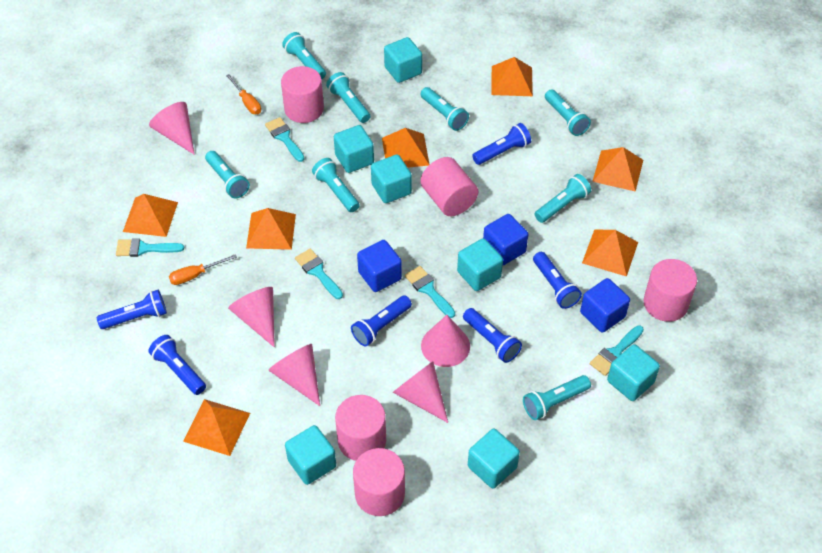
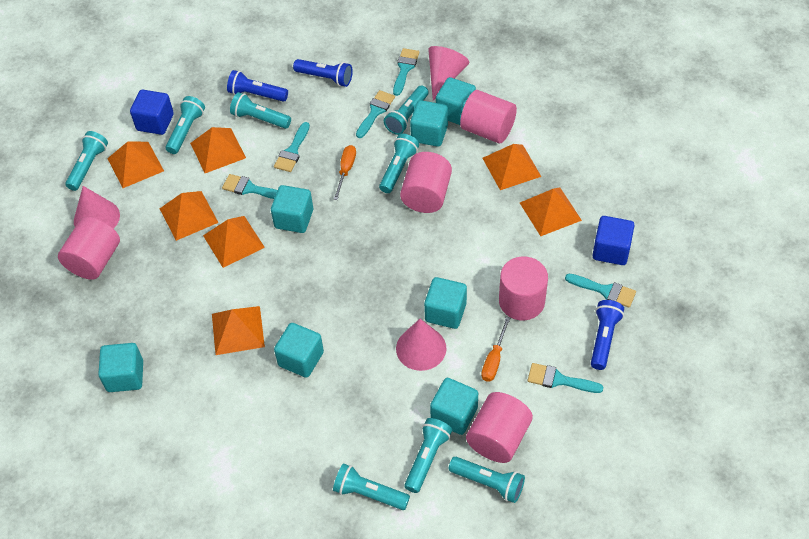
blue cube: 3 -> 2
blue flashlight: 6 -> 3
pink cone: 5 -> 3
turquoise brush: 5 -> 6

